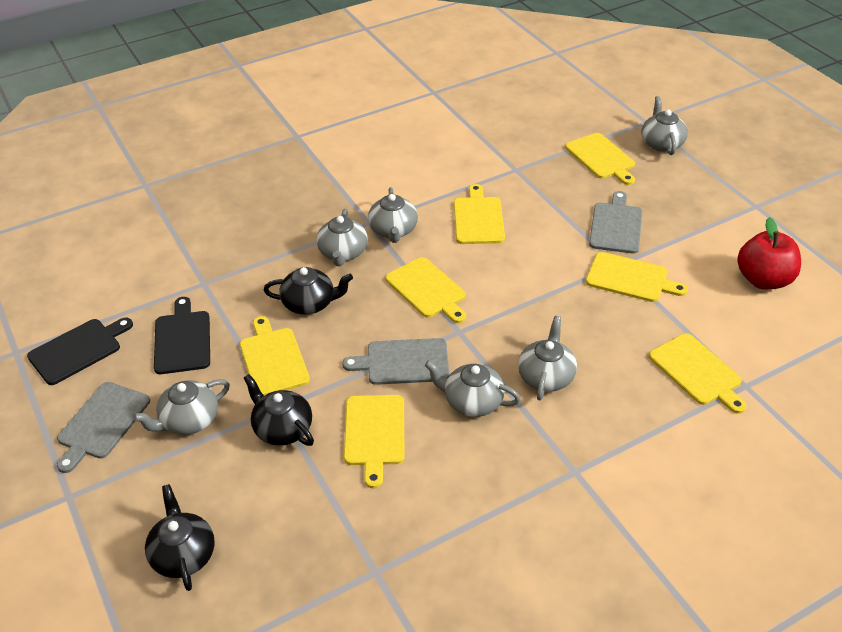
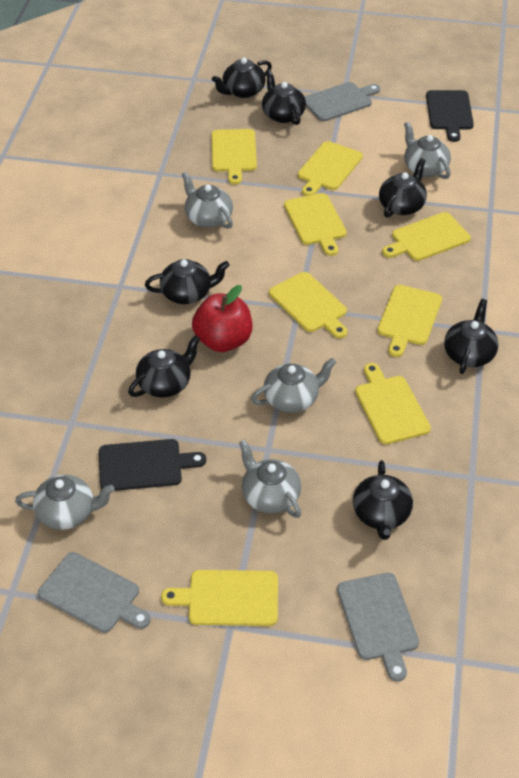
black teapot: 3 -> 7
grey teapot: 6 -> 5
yellow cutting board: 7 -> 8

